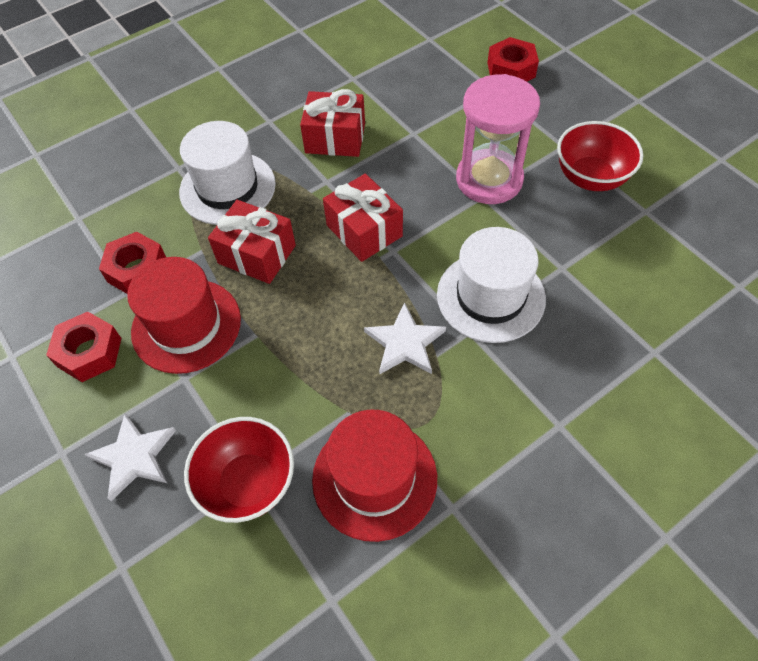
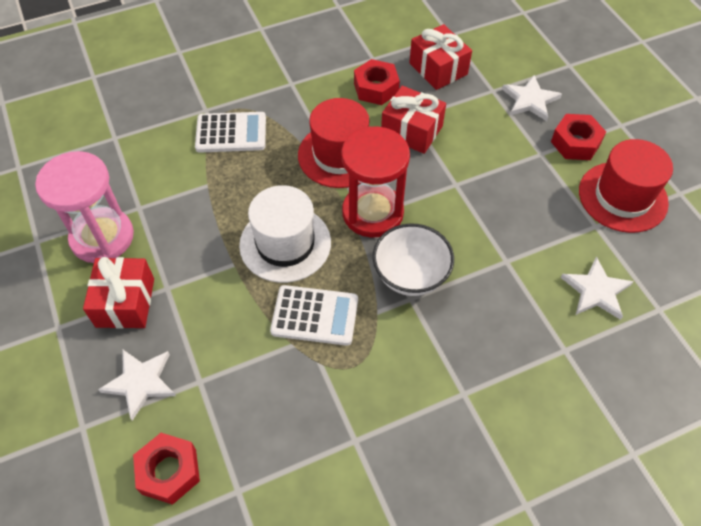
red bowl: 2 -> 0
red hourglass: 0 -> 1
white bowl: 0 -> 1
white calculator: 0 -> 2
white hat: 2 -> 1
white star: 2 -> 3

